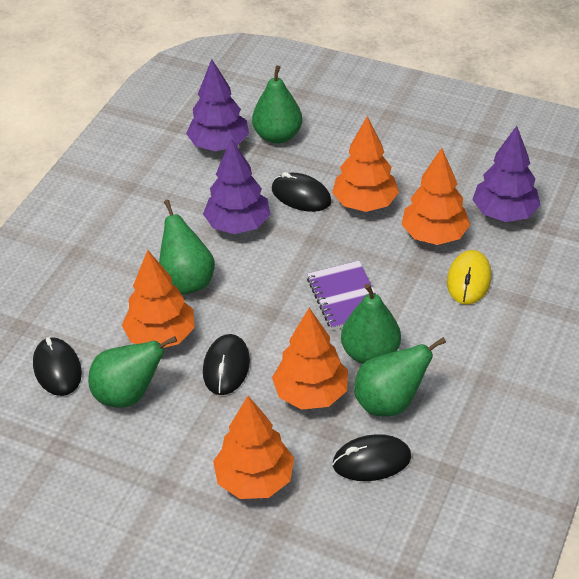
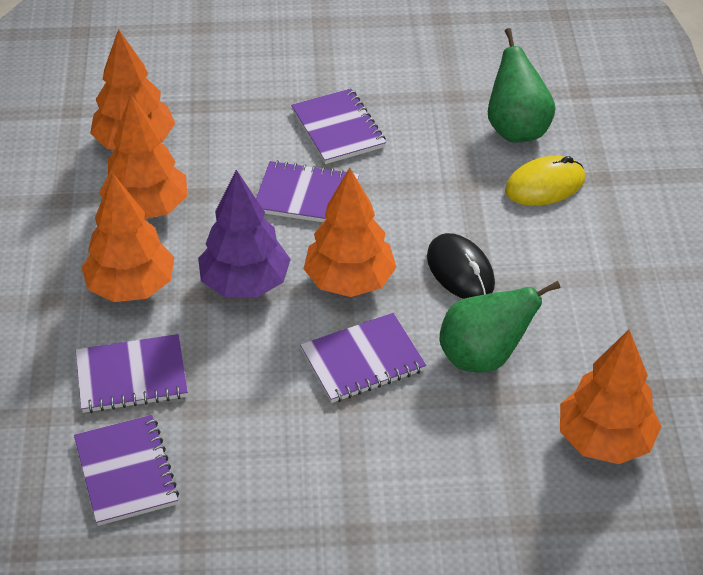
black mouse: 4 -> 1
green pear: 5 -> 2
purple notebook: 1 -> 5
purple tree: 3 -> 1

